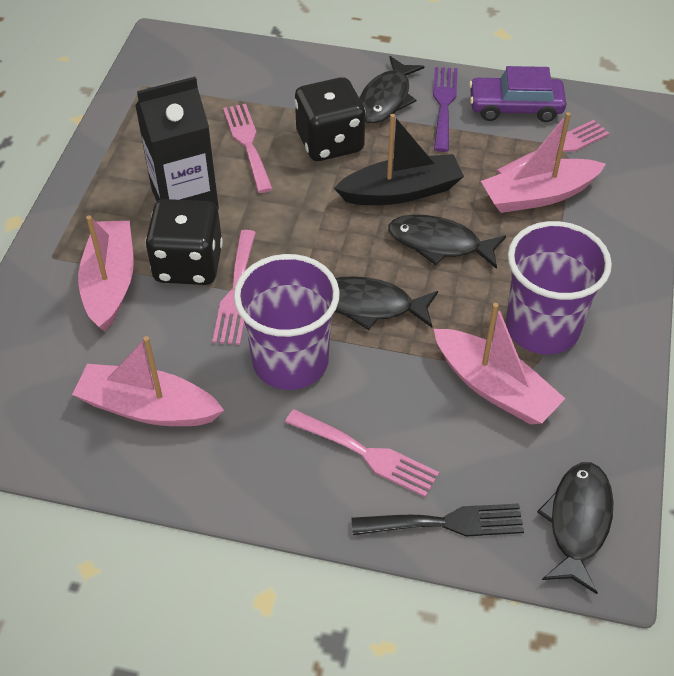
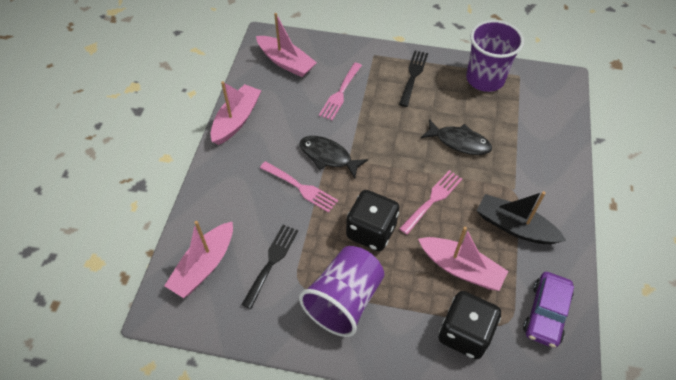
black carton: 1 -> 0
black fish: 4 -> 2
black fork: 1 -> 2
pink fork: 4 -> 3
purple fork: 1 -> 0

